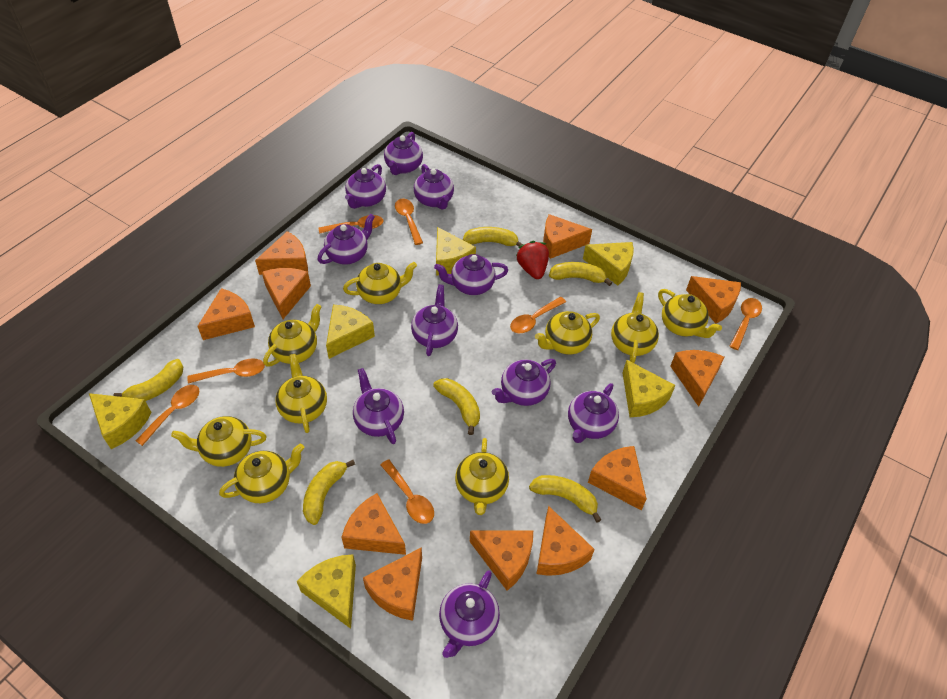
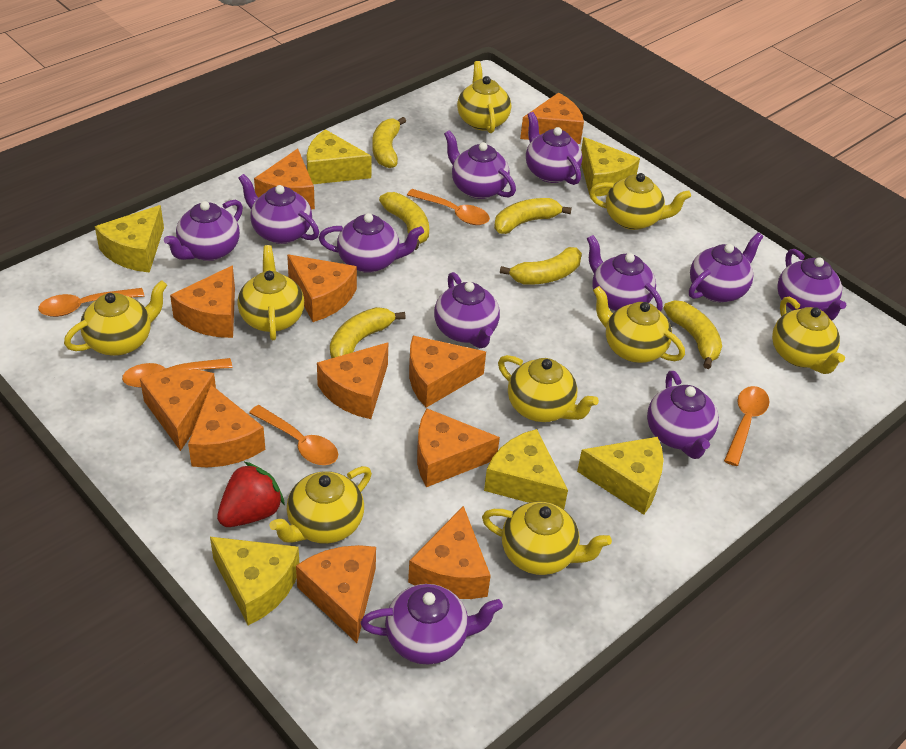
orange spoon: 7 -> 5
purple teapot: 10 -> 11

